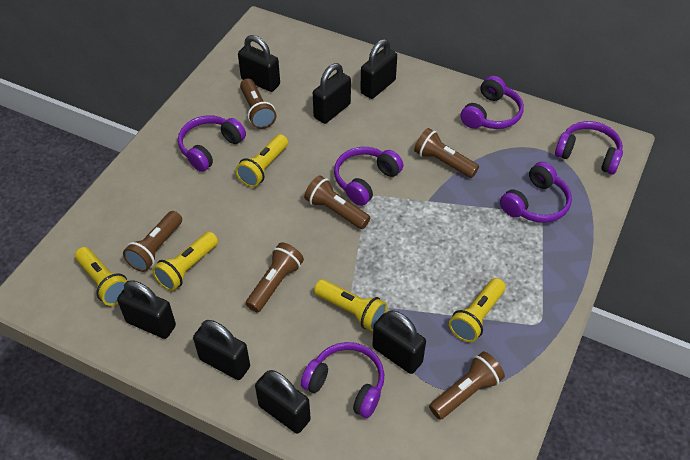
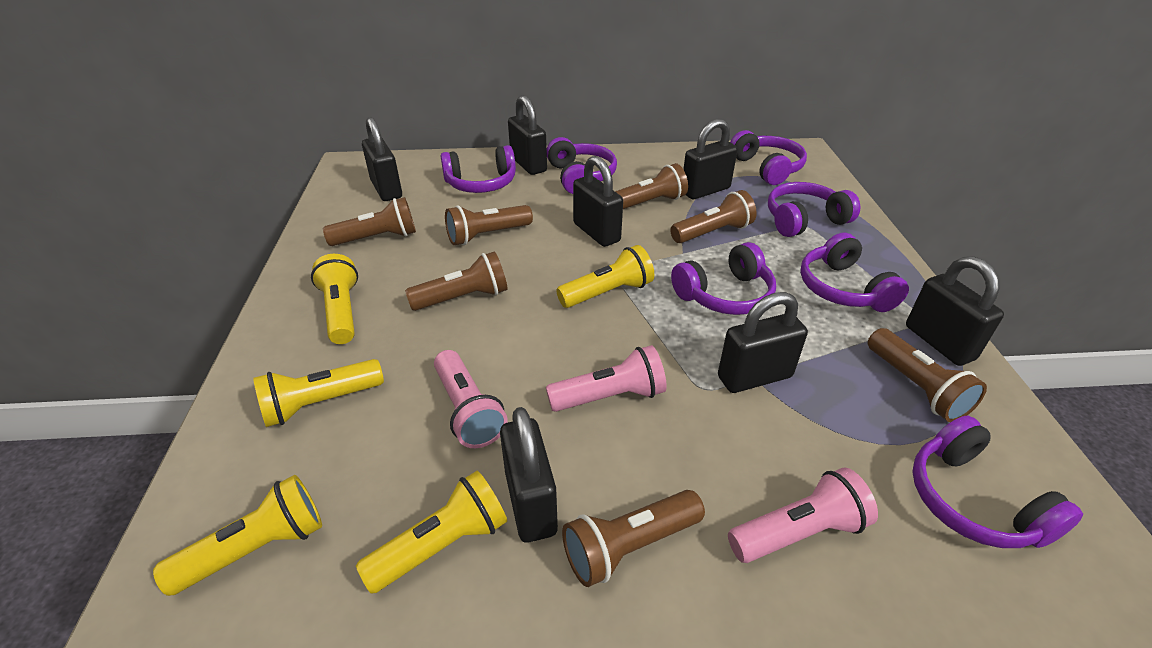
brown flashlight: 6 -> 7
pink flashlight: 0 -> 3
purple headphones: 6 -> 7

